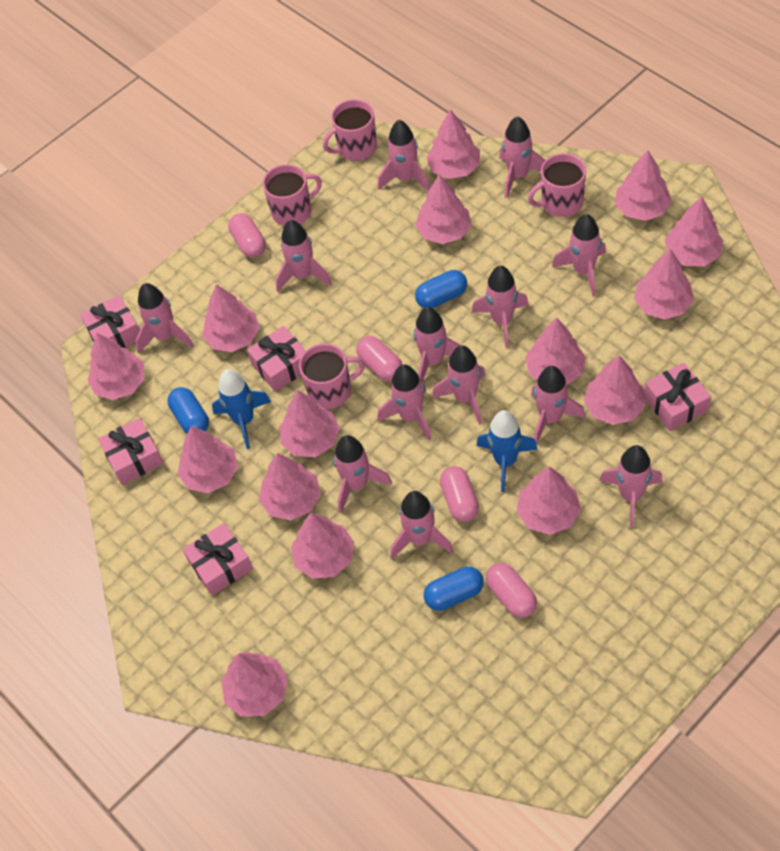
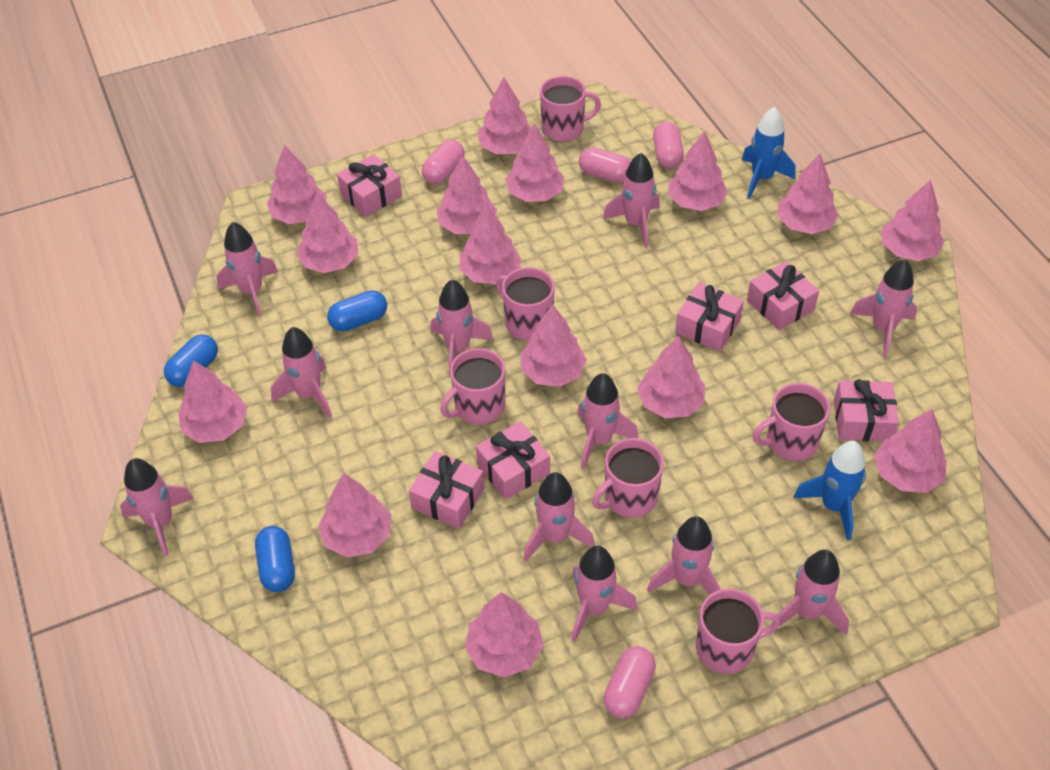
pink gift: 5 -> 6
pink mug: 4 -> 6
pink rocket: 13 -> 11

